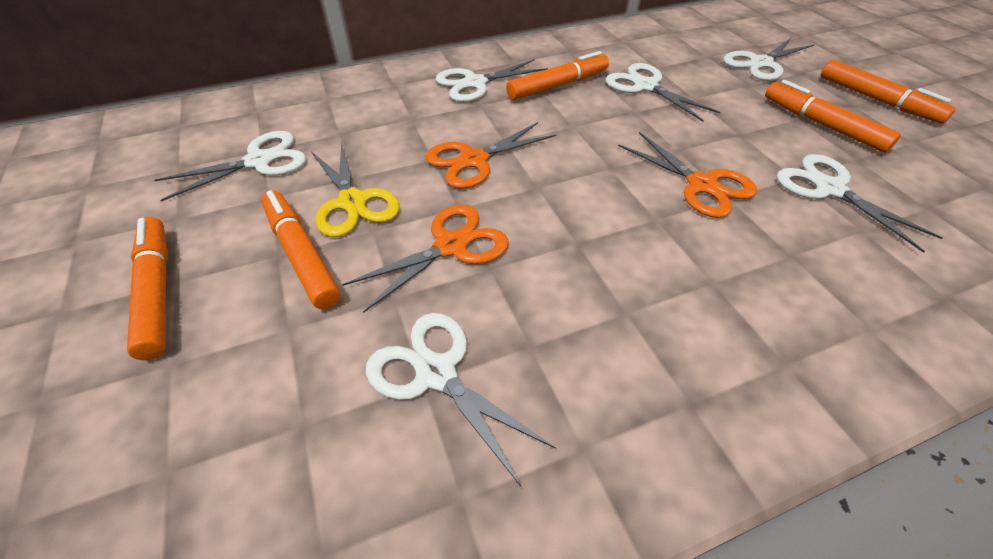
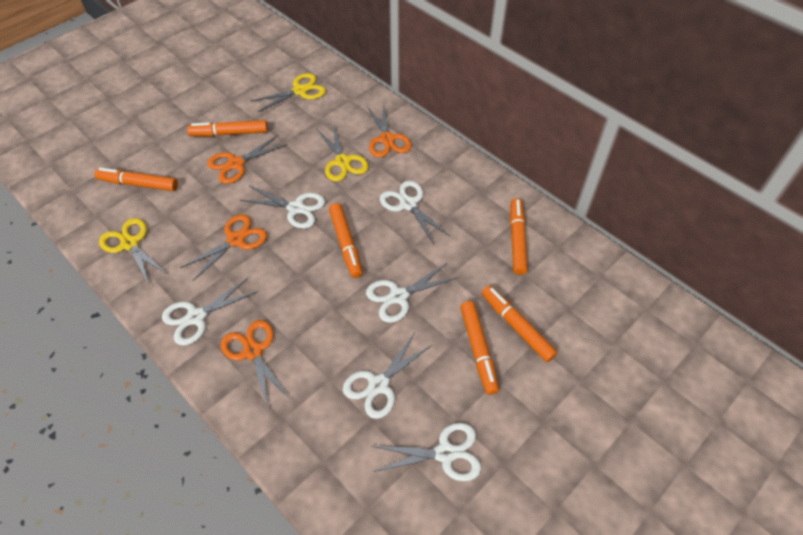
orange marker: 5 -> 6
orange scissors: 3 -> 4
yellow scissors: 1 -> 3

